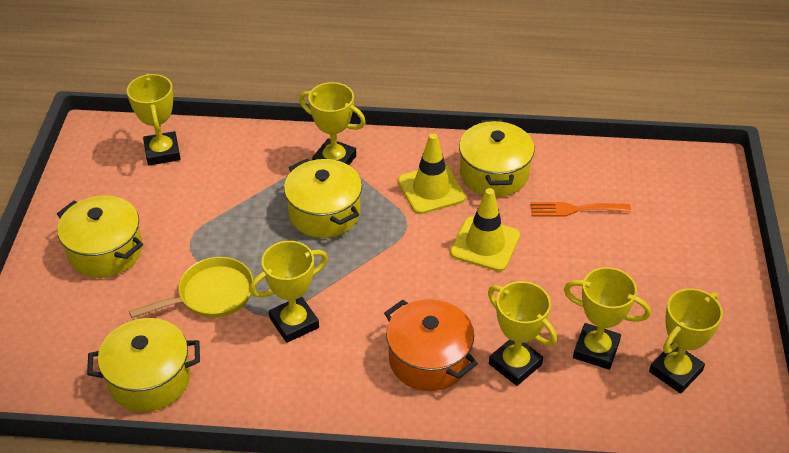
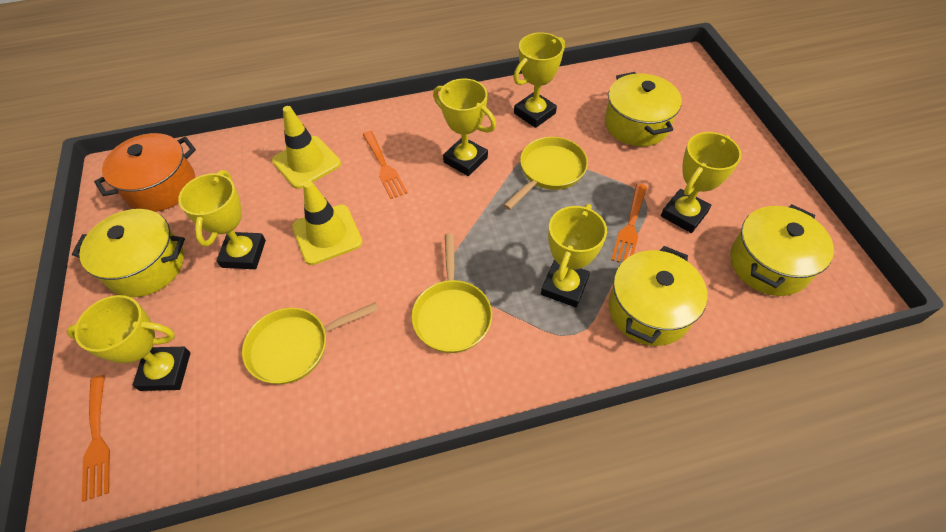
orange fork: 1 -> 3
yellow pan: 1 -> 3

